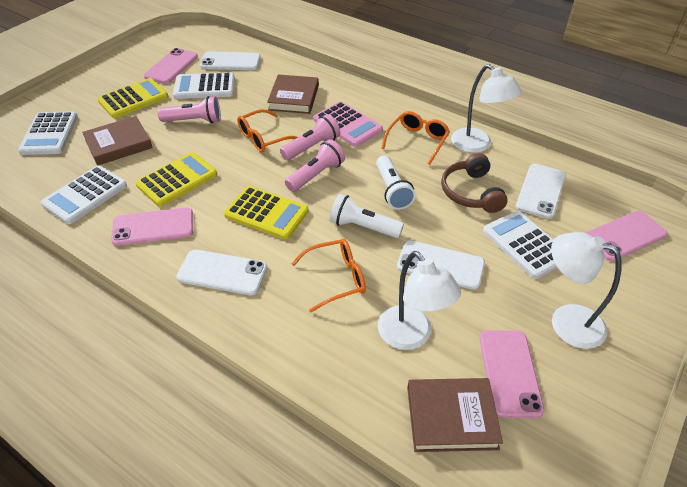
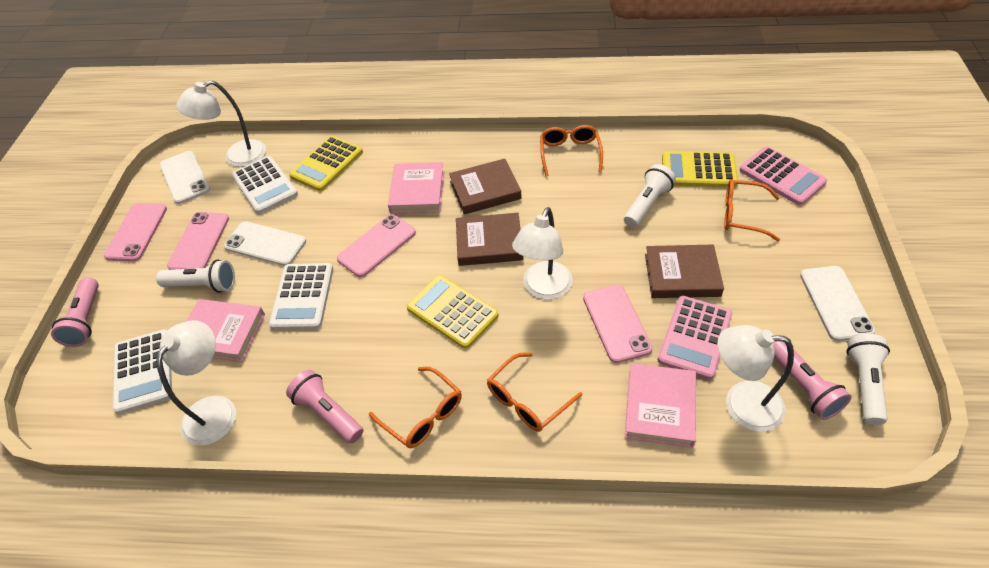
brown headphones: 1 -> 0
orange glasses: 3 -> 4
pink book: 0 -> 3
pink calculator: 1 -> 2
white calculator: 4 -> 3
white flashlight: 2 -> 3
white lamp: 3 -> 4
white phone: 4 -> 3

